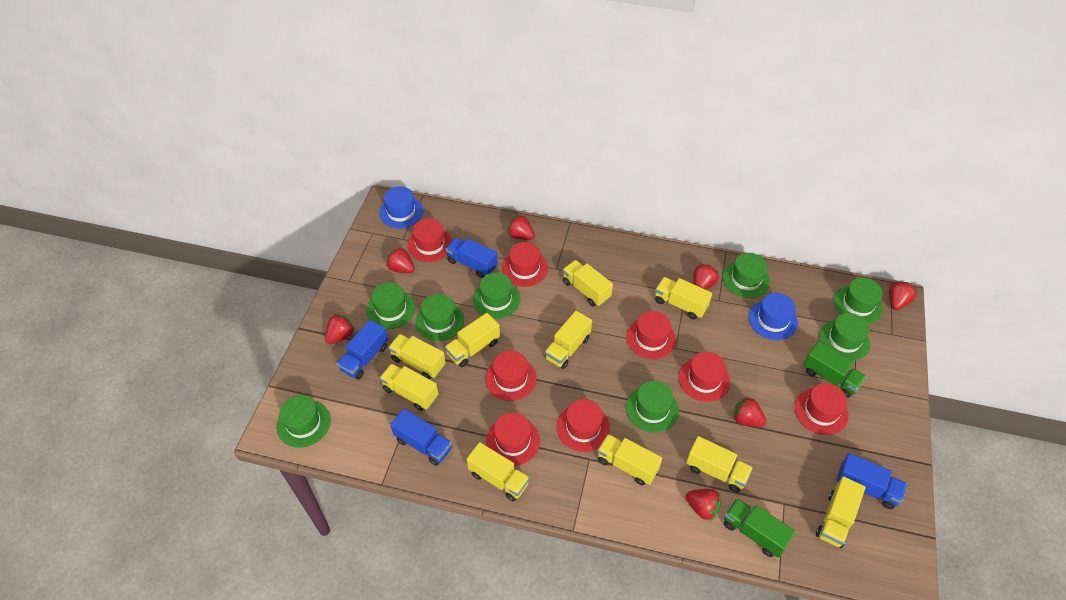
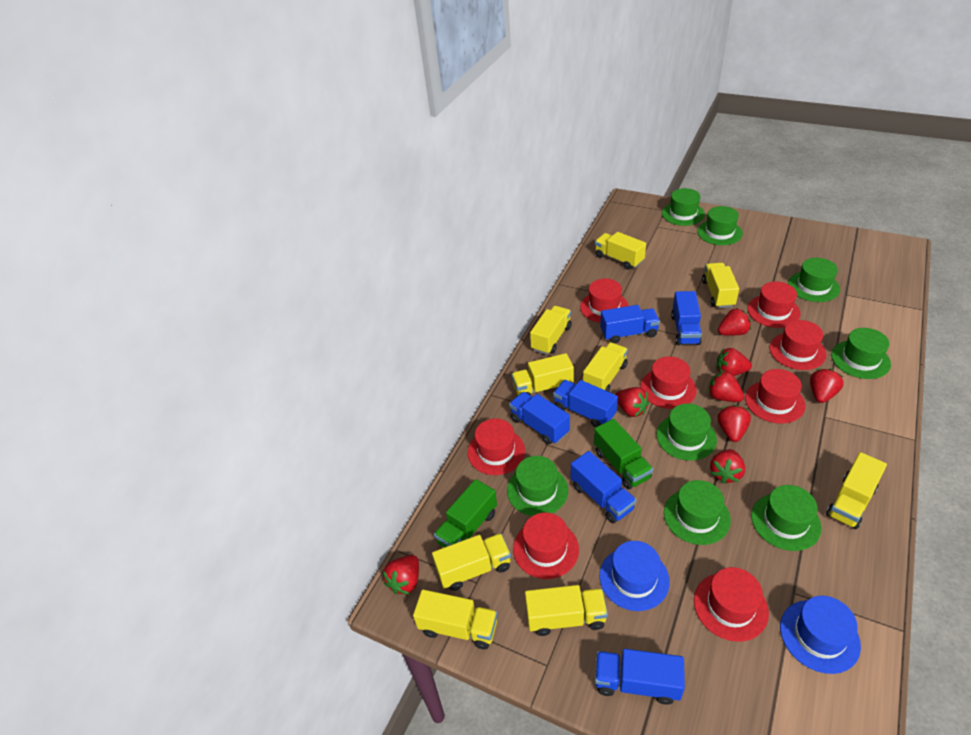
blue truck: 4 -> 6
red strawberry: 7 -> 8
yellow truck: 10 -> 9

